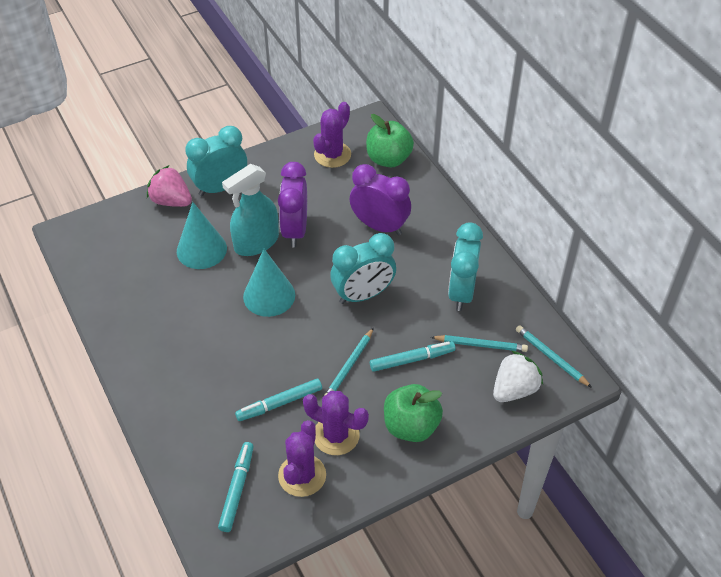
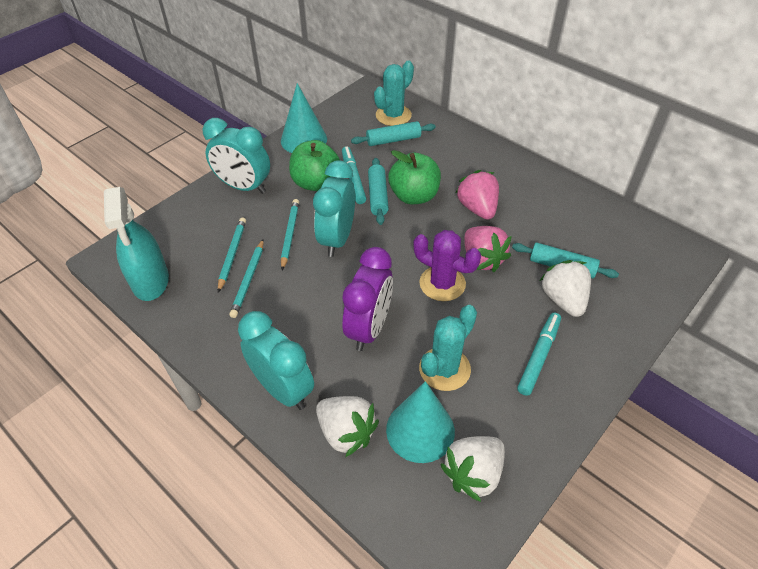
pink strawberry: 1 -> 2
purple cactus: 3 -> 1
purple clock: 2 -> 1
turquoise cactus: 0 -> 2
turquoise marker: 3 -> 2
turquoise rolling pin: 0 -> 3
white strawberry: 1 -> 3

